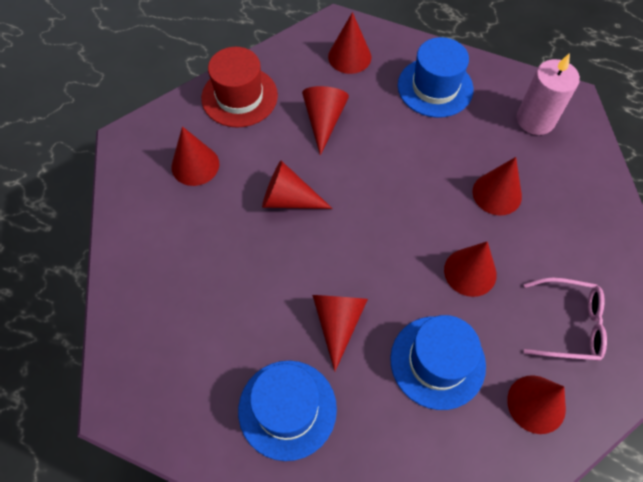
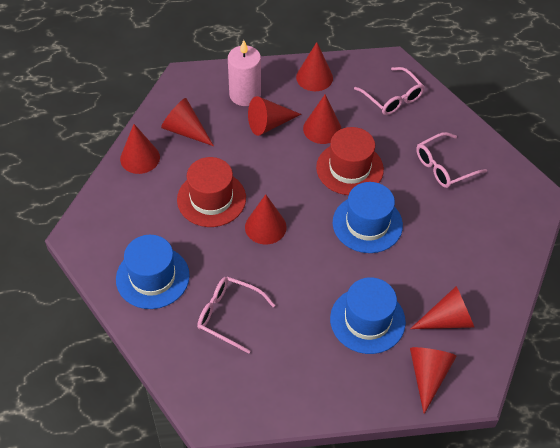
pink glasses: 1 -> 3
red hat: 1 -> 2

